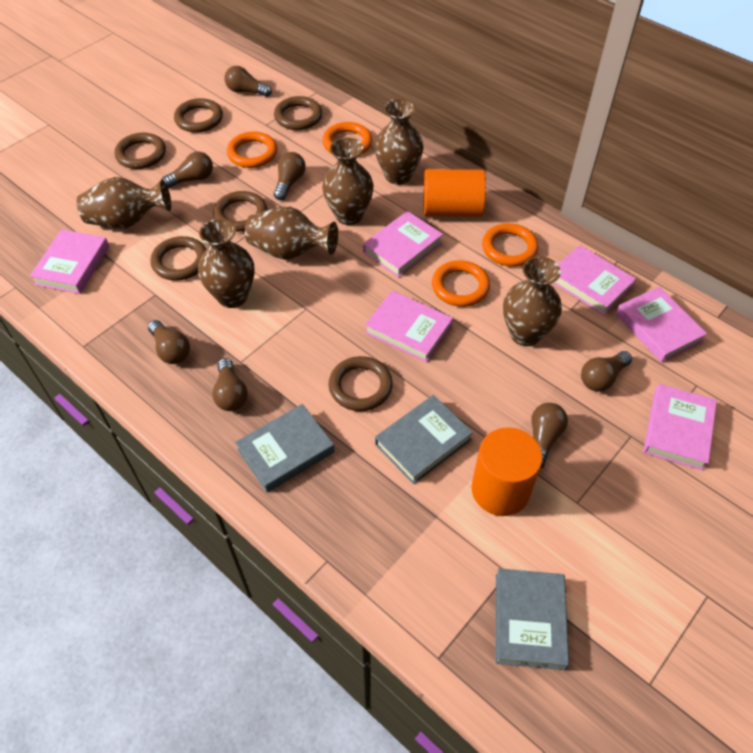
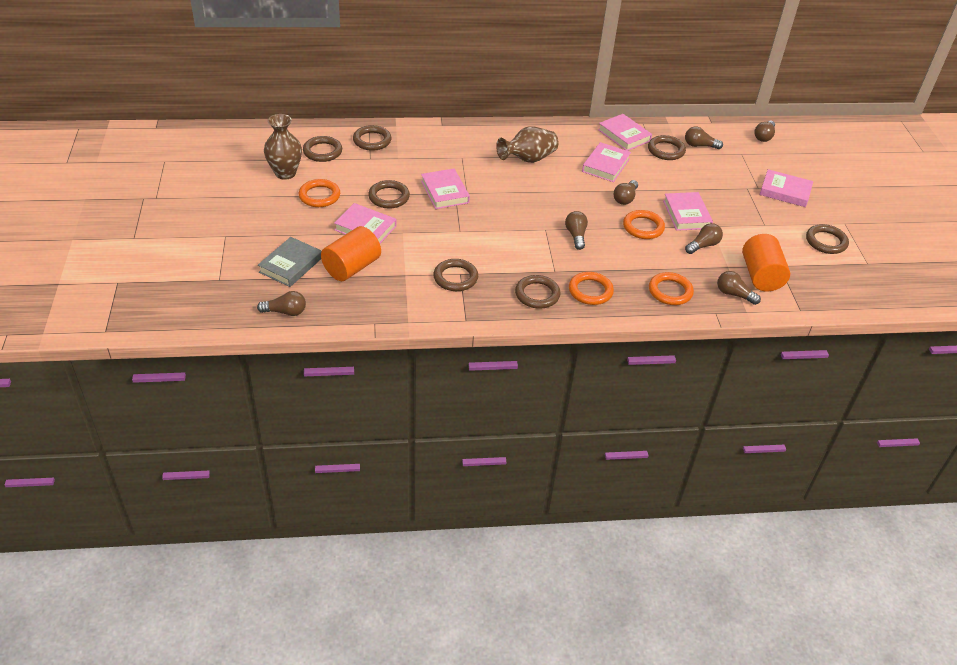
brown ring: 6 -> 7
brown vase: 6 -> 2
grey book: 3 -> 1

